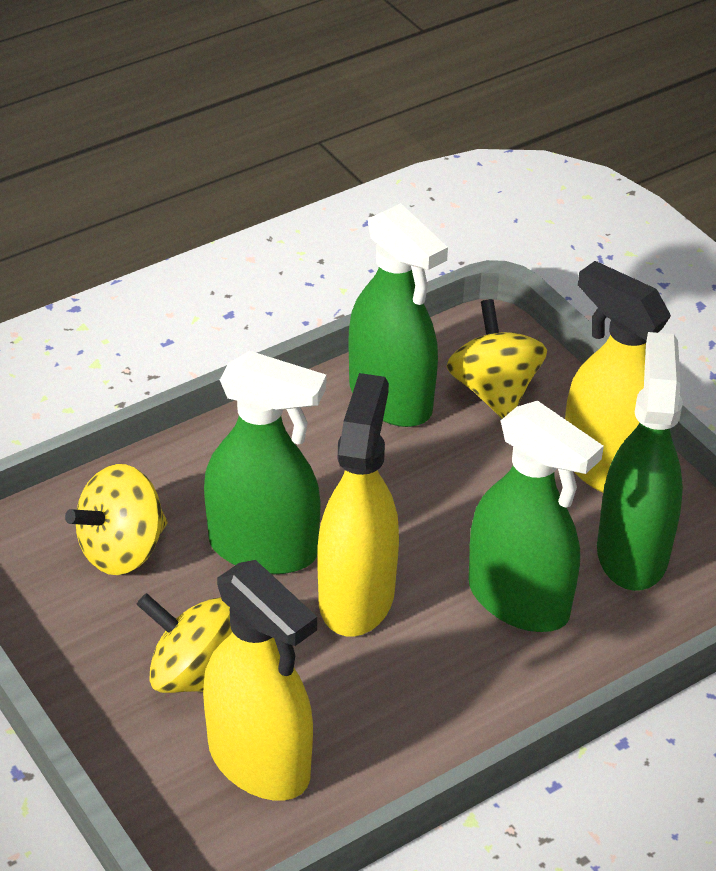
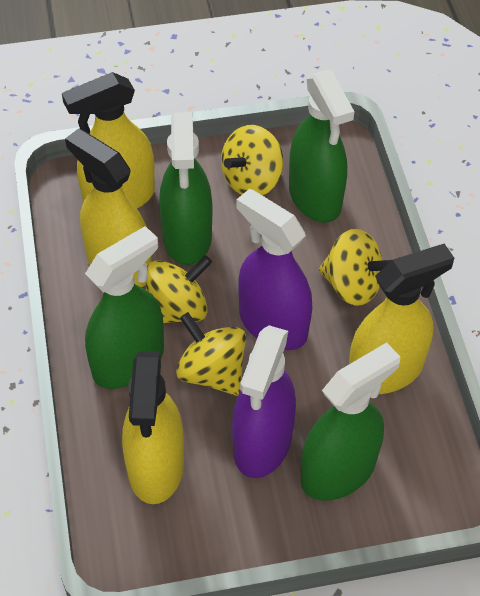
purple spray bottle: 0 -> 2
yellow spinning top: 3 -> 4
yellow spray bottle: 3 -> 4

